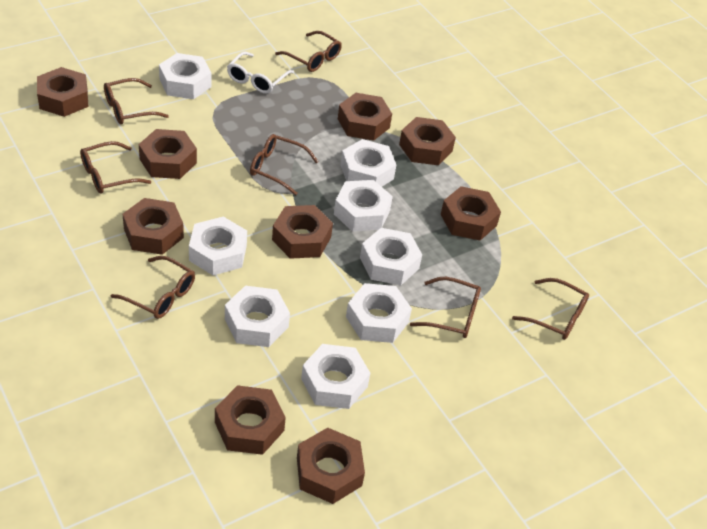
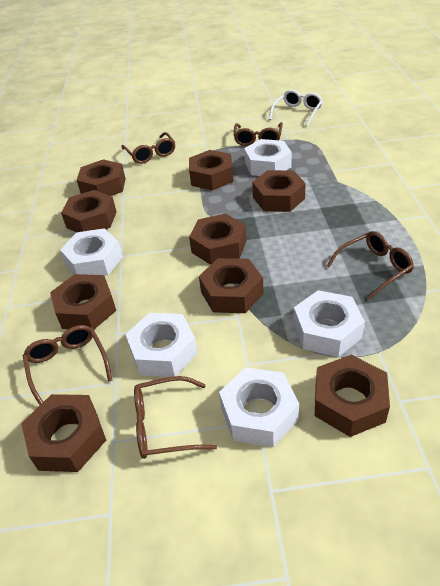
brown glasses: 7 -> 5
white nut: 8 -> 5

